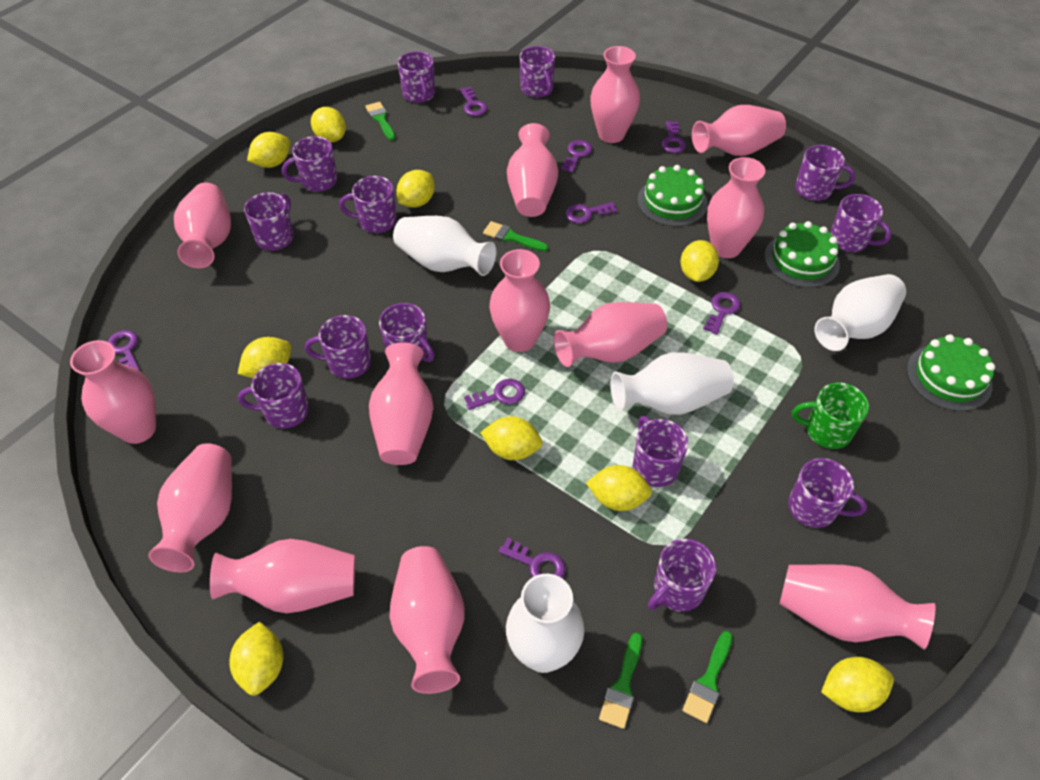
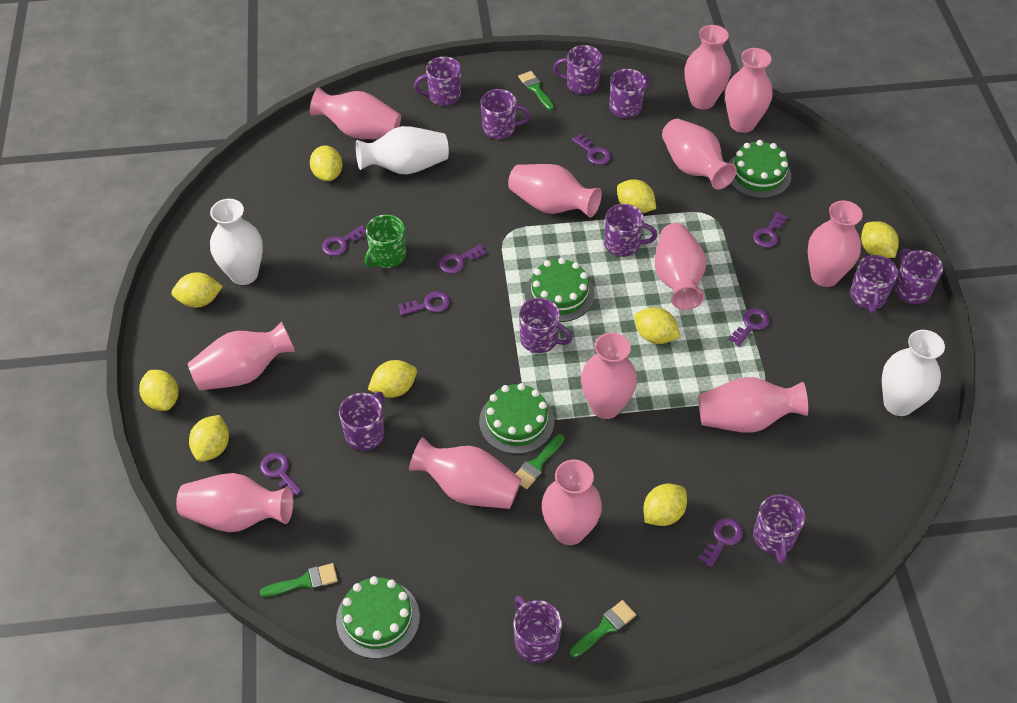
green cake: 3 -> 4
purple mug: 13 -> 11
white vase: 4 -> 3

